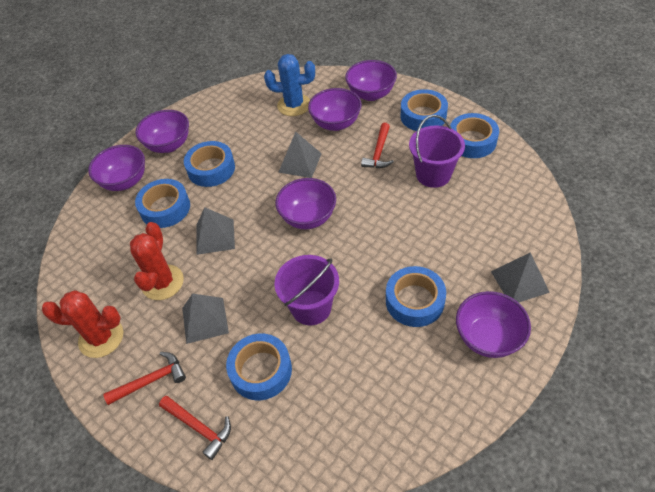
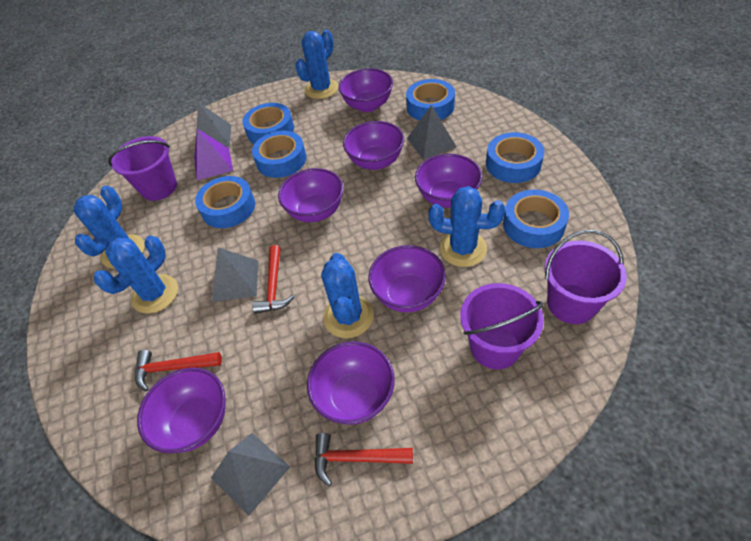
blue cactus: 1 -> 5
purple bowl: 6 -> 7
purple bucket: 2 -> 3
purple pyramid: 0 -> 1
red cactus: 2 -> 0

